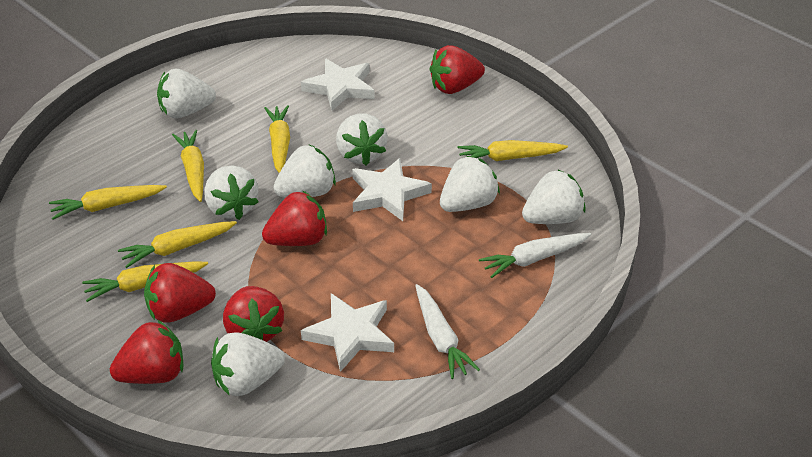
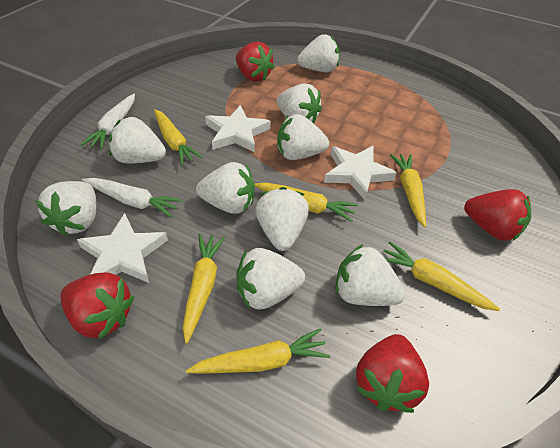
red strawberry: 5 -> 4
white strawberry: 7 -> 9

